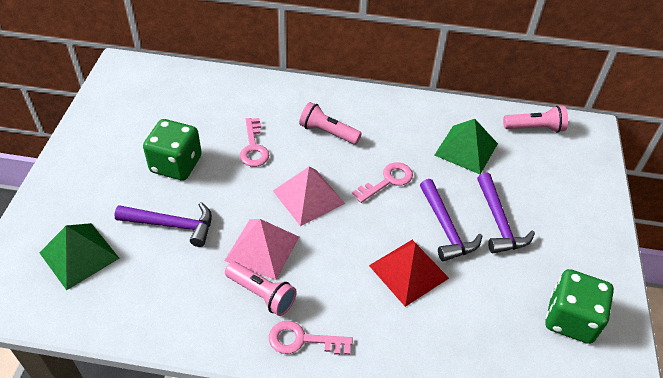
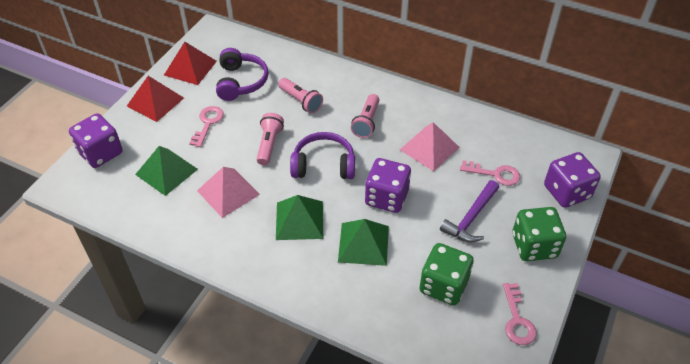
green pyramid: 2 -> 3
purple dice: 0 -> 3
purple hammer: 3 -> 1
purple headphones: 0 -> 2
red pyramid: 1 -> 2

